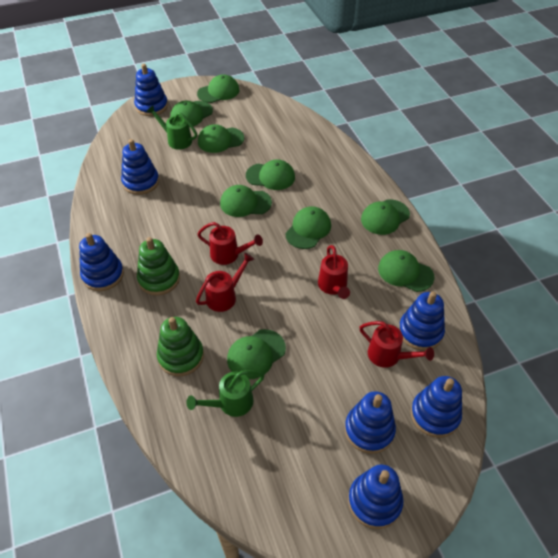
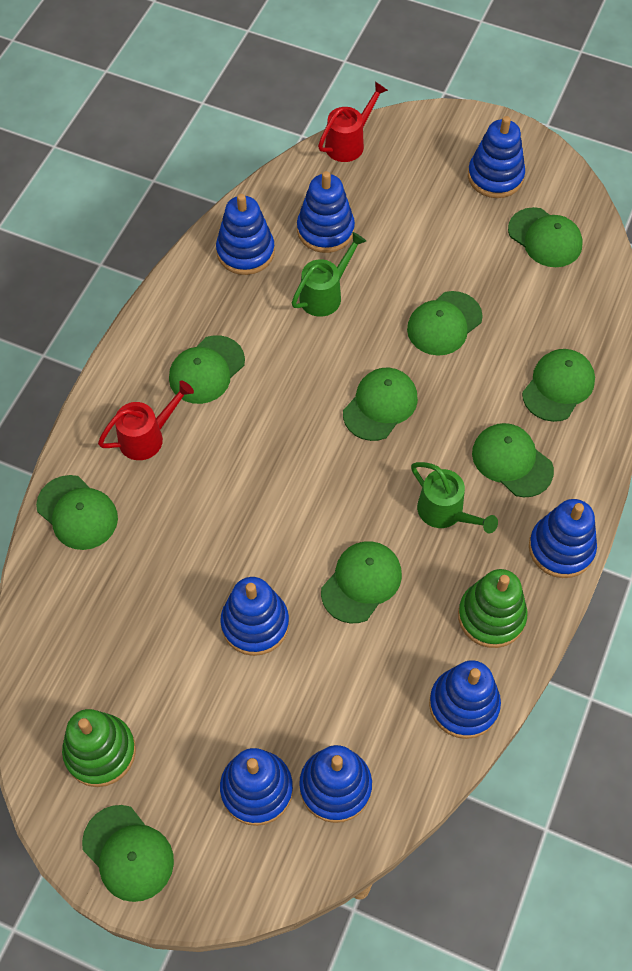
blue stacking toy: 7 -> 8
red watering can: 4 -> 2

